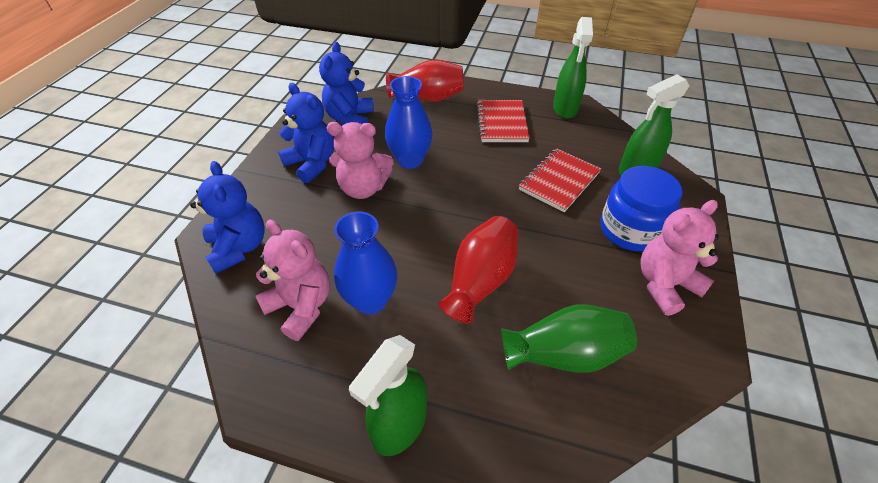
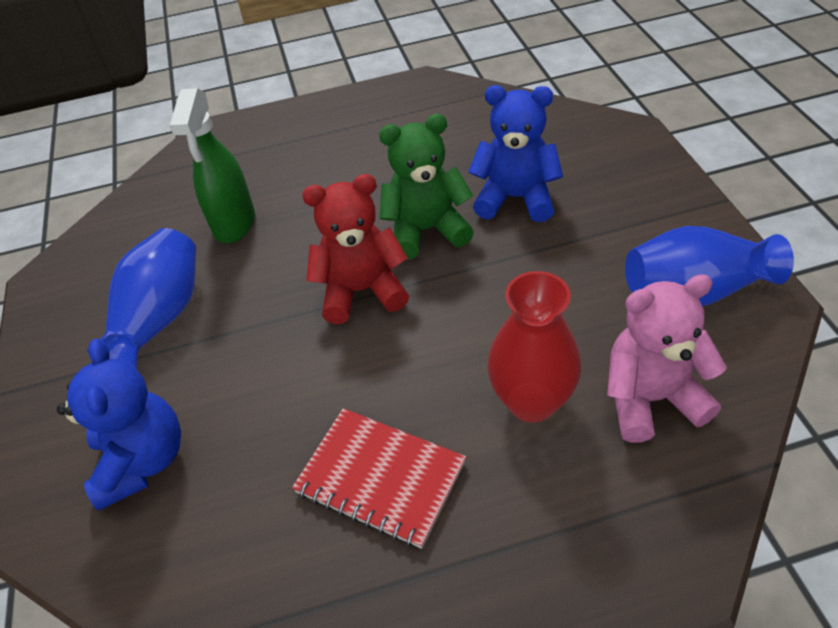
blue jar: 1 -> 0
blue teddy bear: 3 -> 2
green spray bottle: 3 -> 1
green teddy bear: 0 -> 1
green vase: 1 -> 0
pink teddy bear: 3 -> 1
red notebook: 2 -> 1
red teddy bear: 0 -> 1
red vase: 2 -> 1

